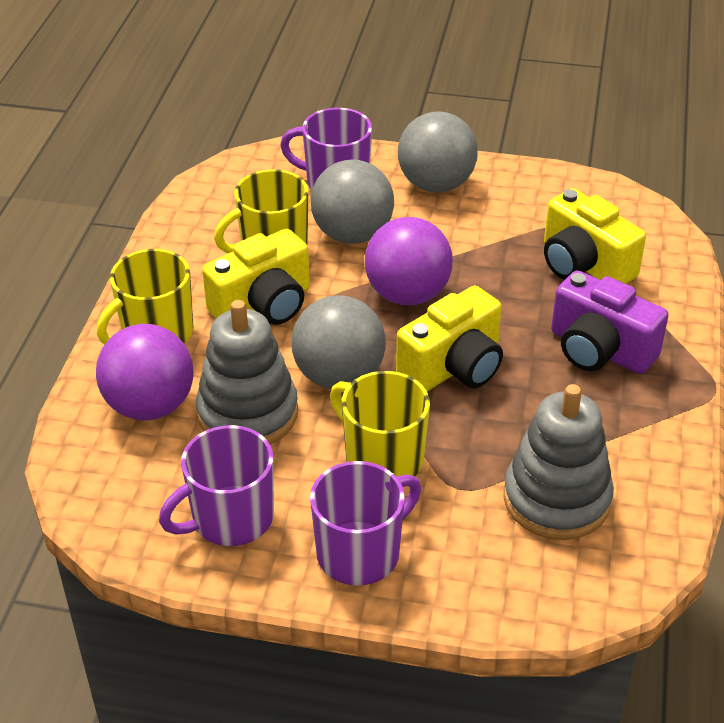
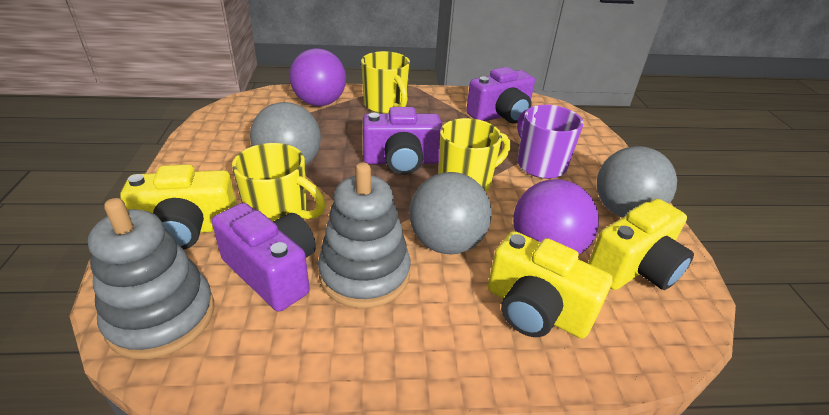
purple camera: 1 -> 3
purple mug: 3 -> 1

